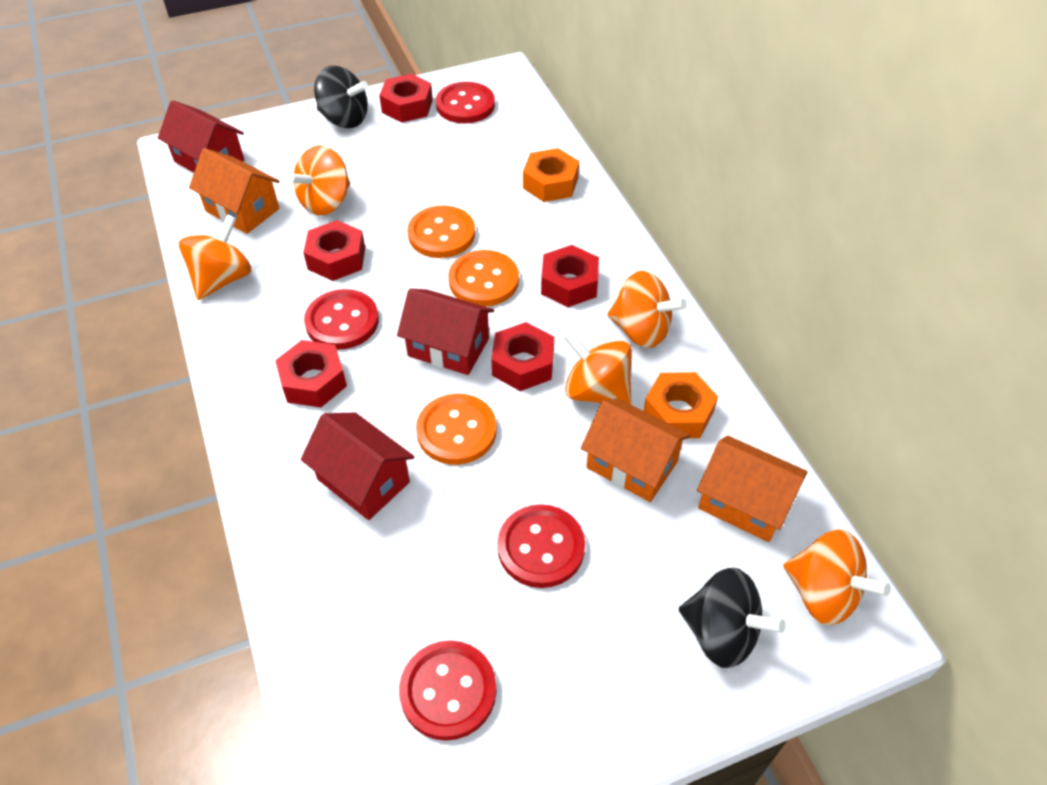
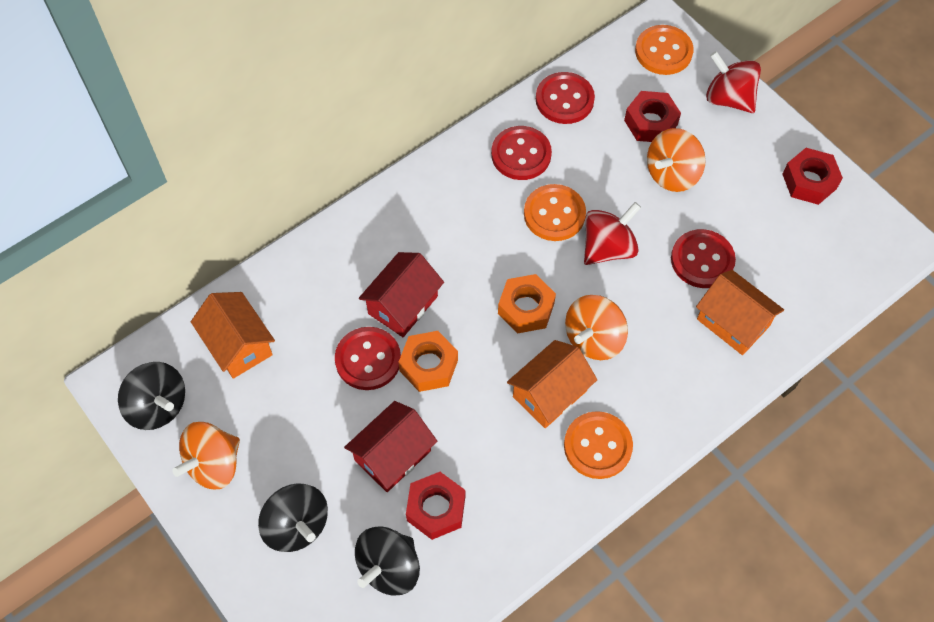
black spinning top: 2 -> 3
orange spinning top: 5 -> 3
red house: 3 -> 2
red nut: 5 -> 3
red spinning top: 0 -> 2

